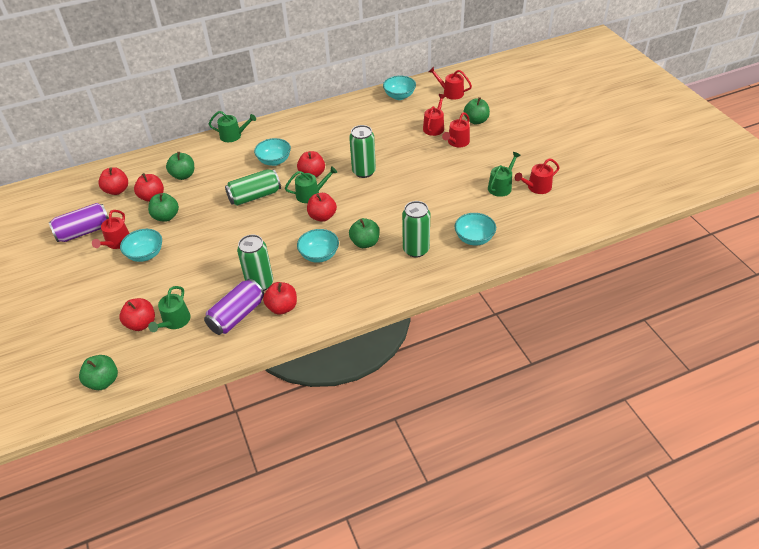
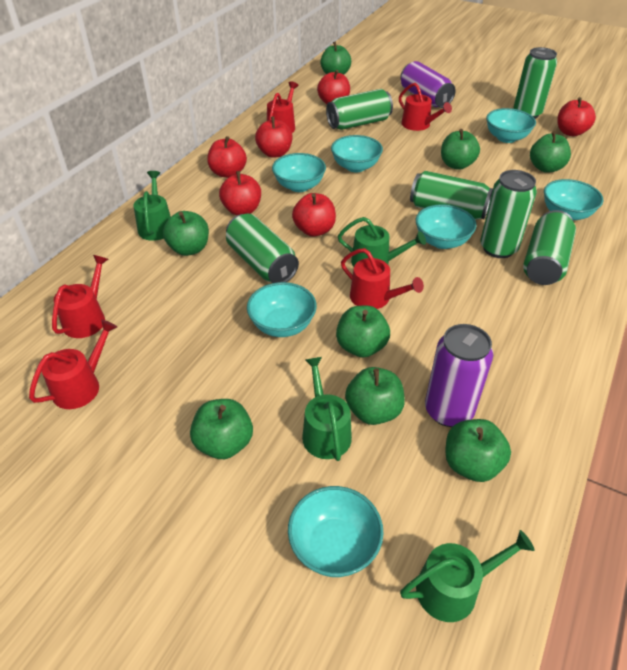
green apple: 5 -> 8
green can: 4 -> 6
turquoise bowl: 5 -> 7

